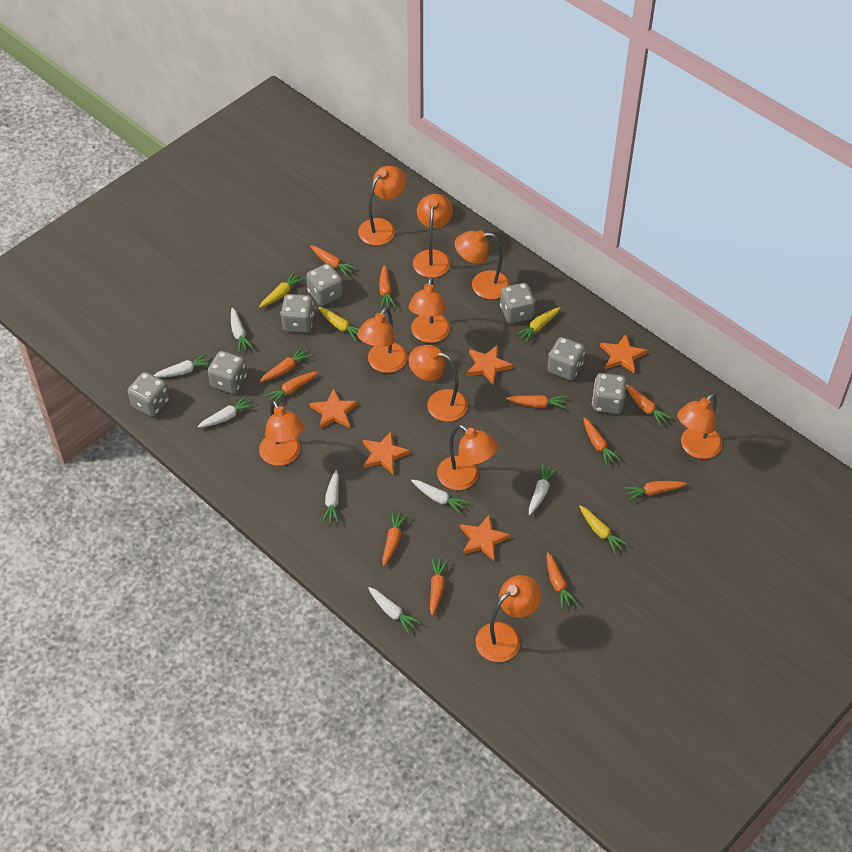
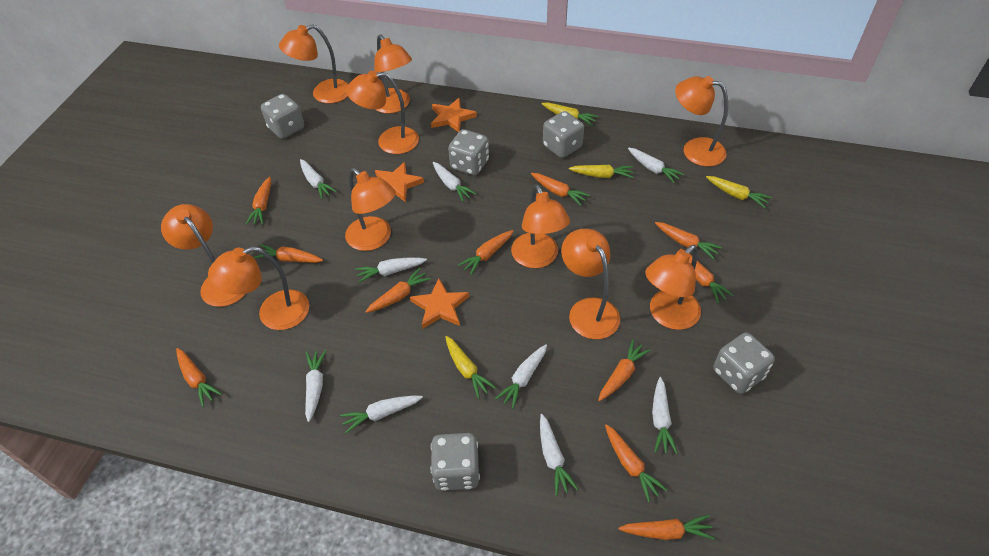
grey dice: 7 -> 5
orange star: 5 -> 3
white carrot: 7 -> 9

